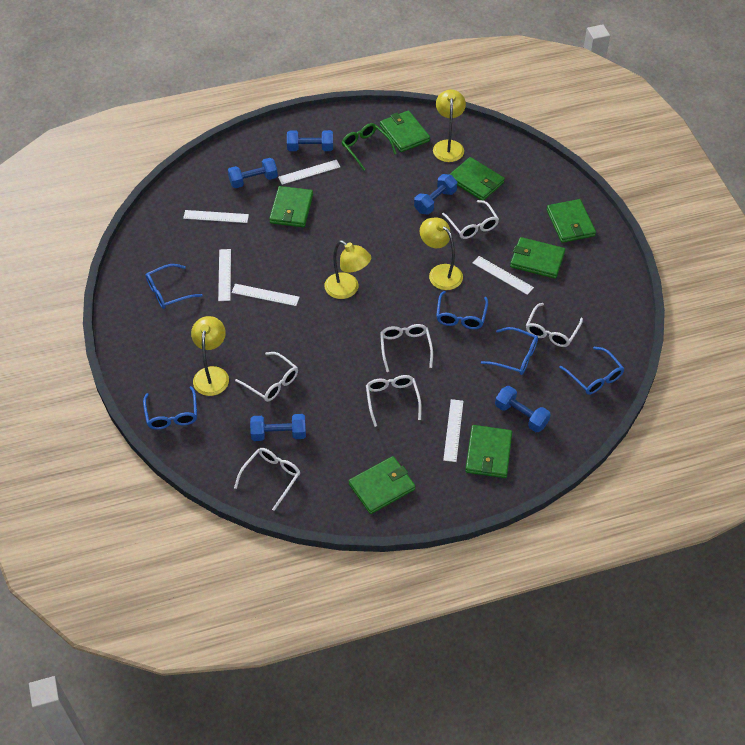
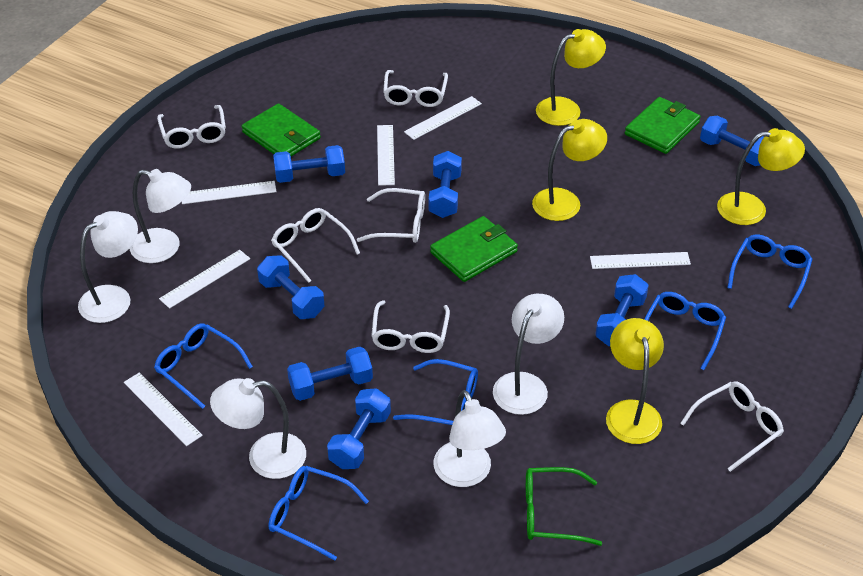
blue dumbbell: 5 -> 7
green wallet: 7 -> 3
white lamp: 0 -> 5

